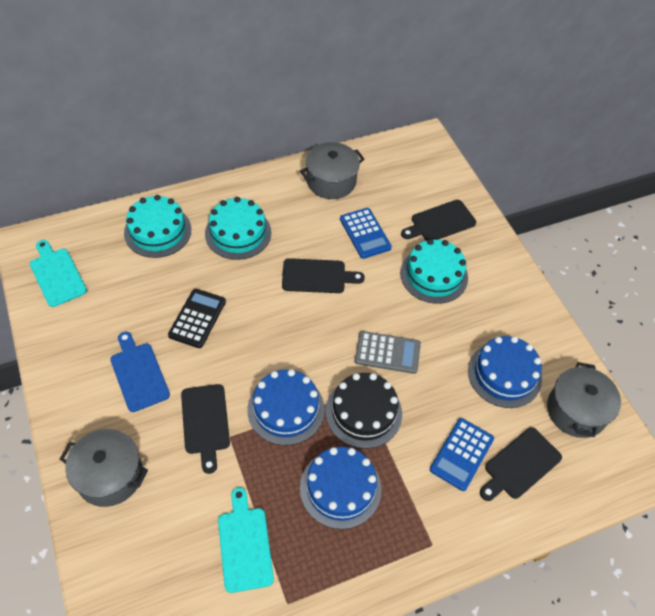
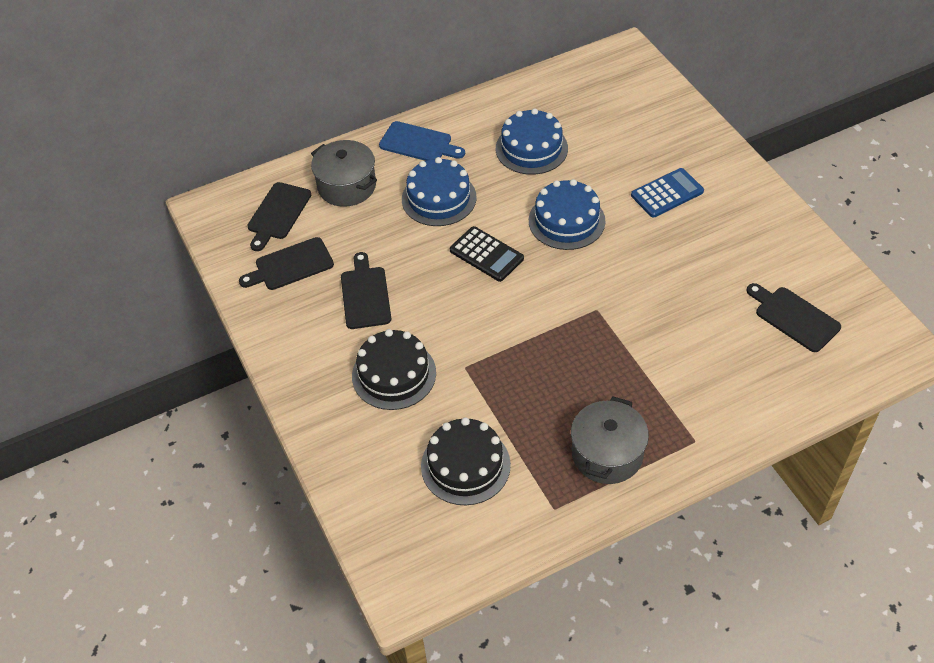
black cake: 1 -> 2
blue calculator: 2 -> 1
grey calculator: 1 -> 0
grey pot: 3 -> 2
turquoise cake: 3 -> 0
turquoise cutting board: 2 -> 0

